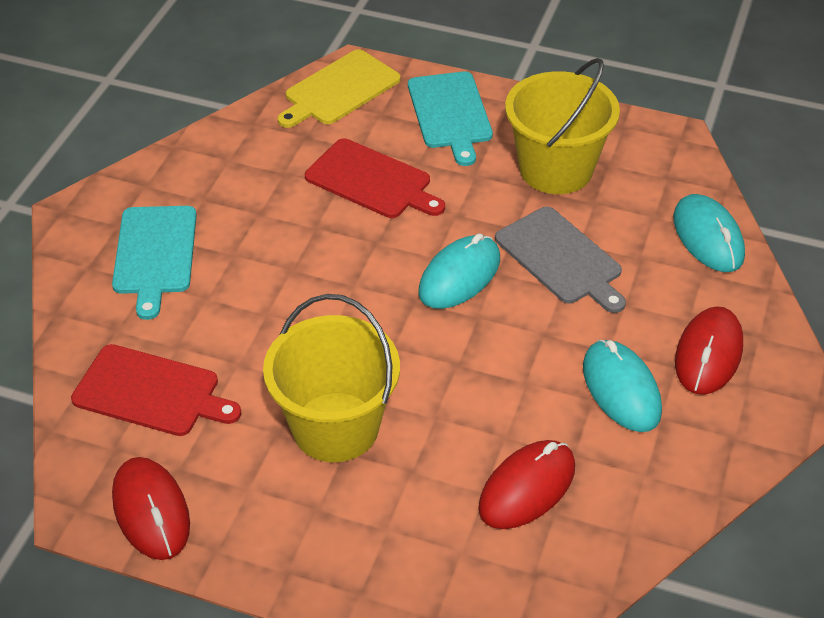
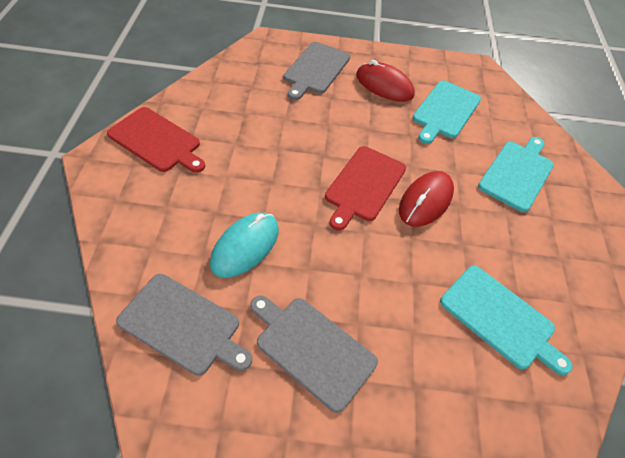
grey cutting board: 1 -> 3
red mouse: 3 -> 2
turquoise cutting board: 2 -> 3
turquoise mouse: 3 -> 1
yellow bucket: 2 -> 0
yellow cutting board: 1 -> 0

